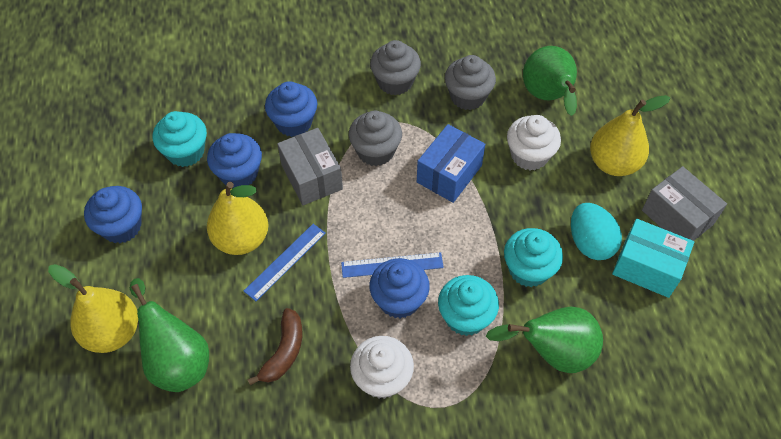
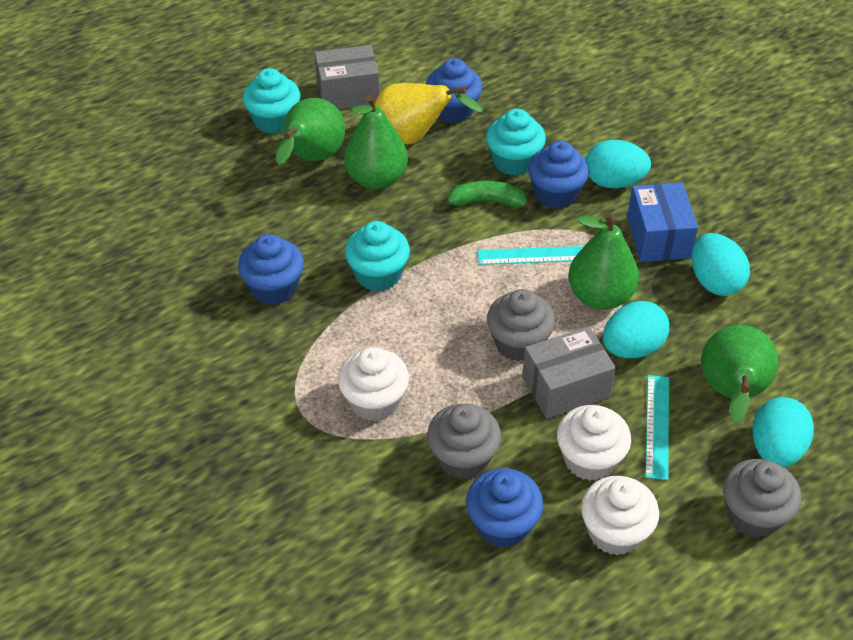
blue ruler: 2 -> 0
brown banana: 1 -> 0
green banana: 0 -> 1
green pear: 3 -> 4
turquoise box: 1 -> 0
turquoise egg: 1 -> 4
turquoise ruler: 0 -> 2
white cupcake: 2 -> 3
yellow pear: 3 -> 1

